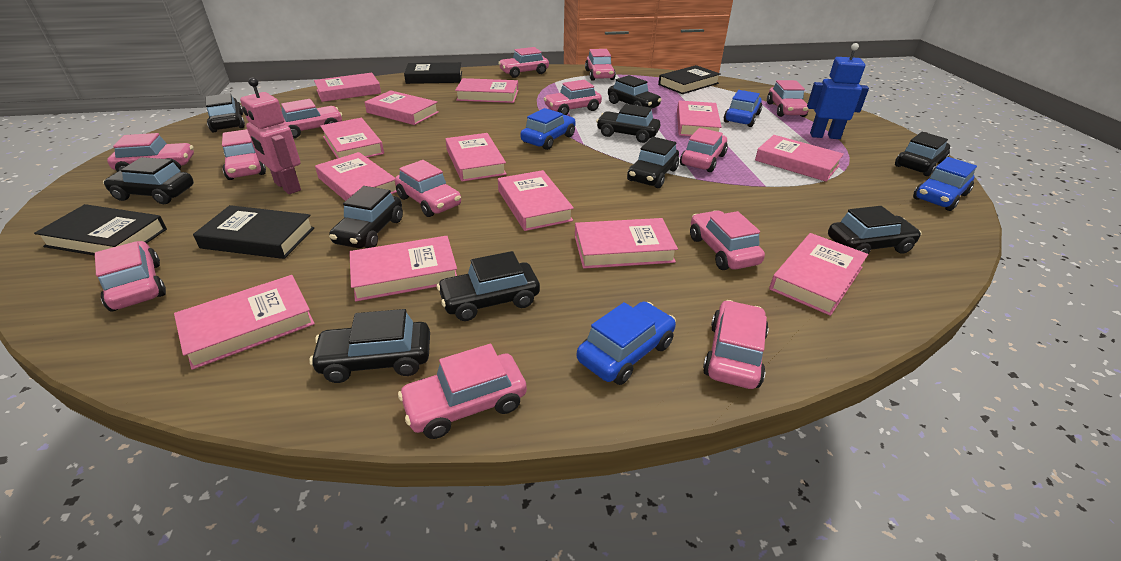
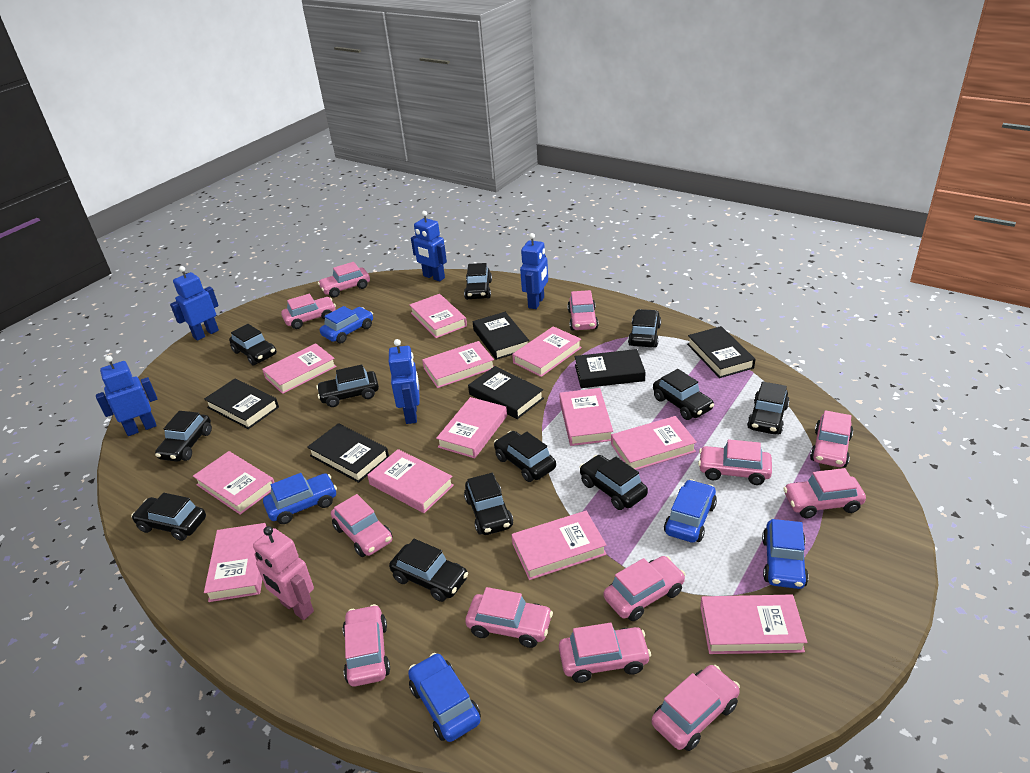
black book: 4 -> 6
black car: 10 -> 12
blue car: 4 -> 5
blue robot: 1 -> 5
pink book: 13 -> 12
pink car: 13 -> 12

